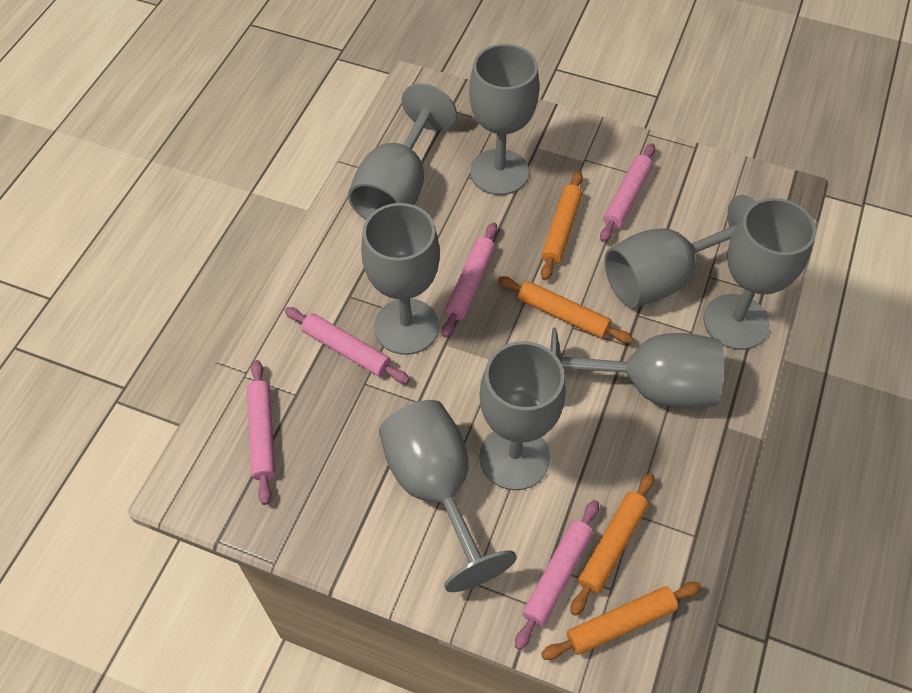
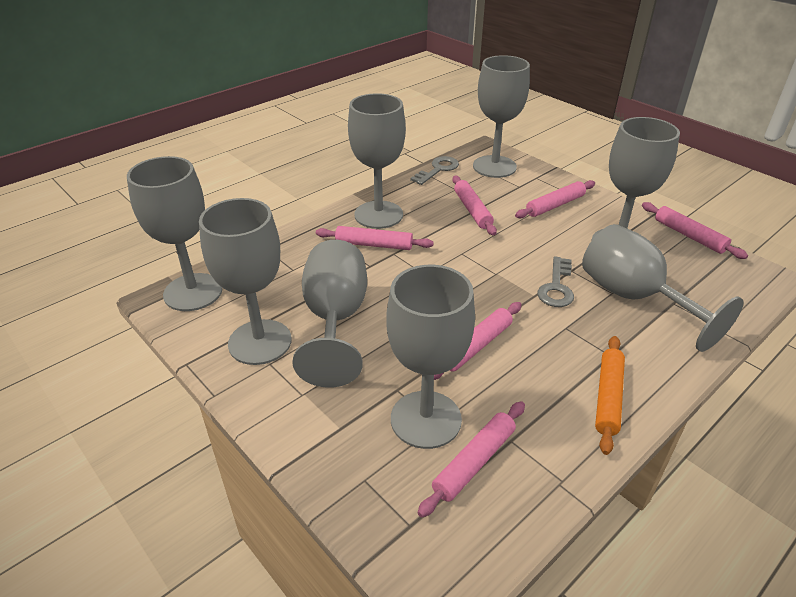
grey key: 0 -> 2
orange rolling pin: 4 -> 1
pink rolling pin: 5 -> 6

